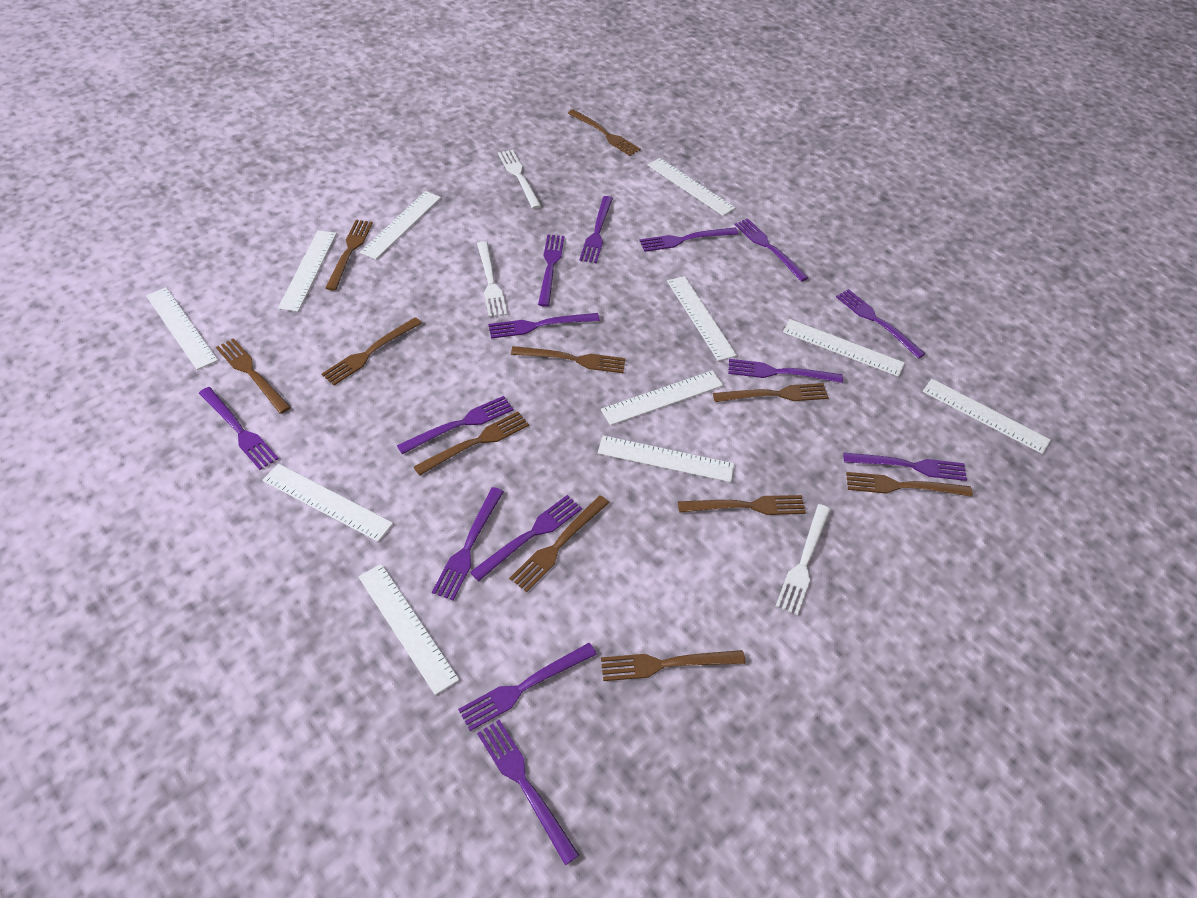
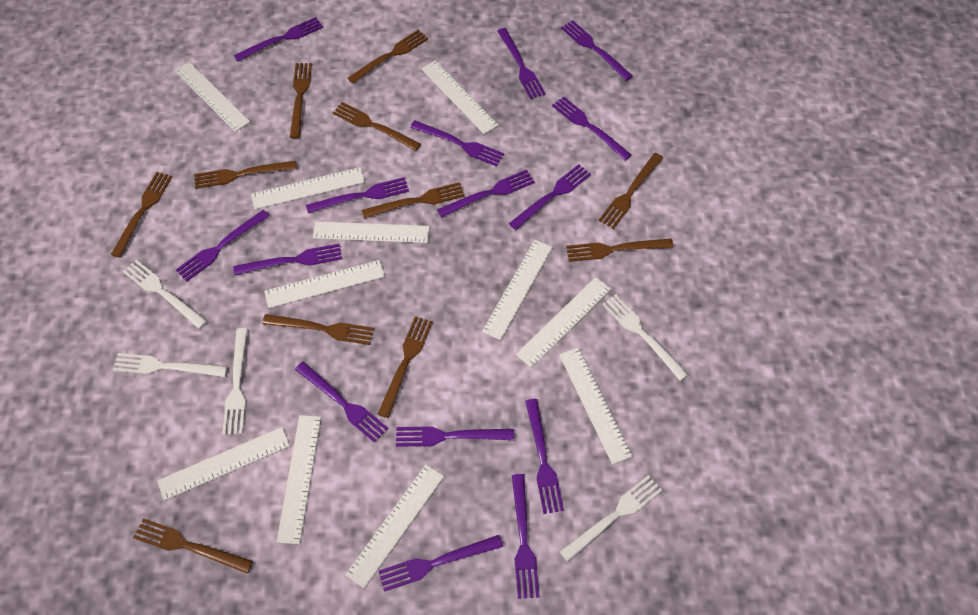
purple fork: 14 -> 15
white fork: 3 -> 5

